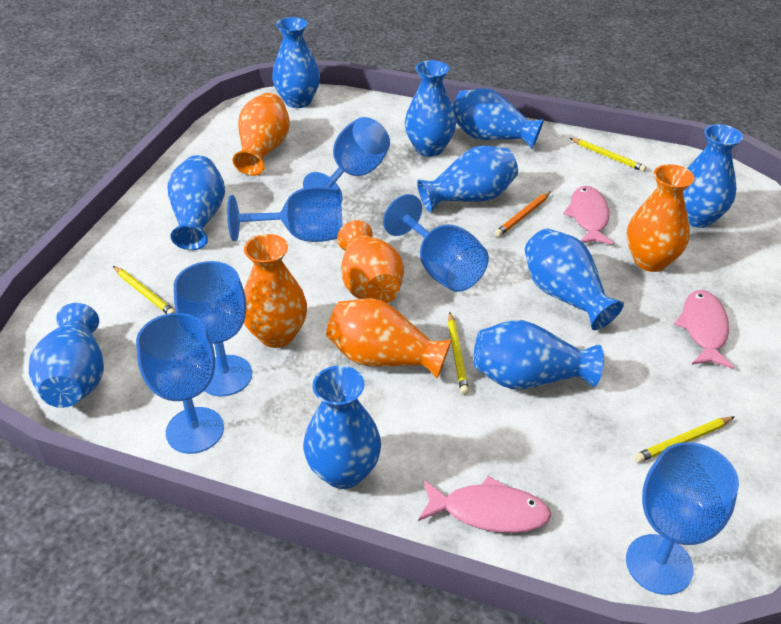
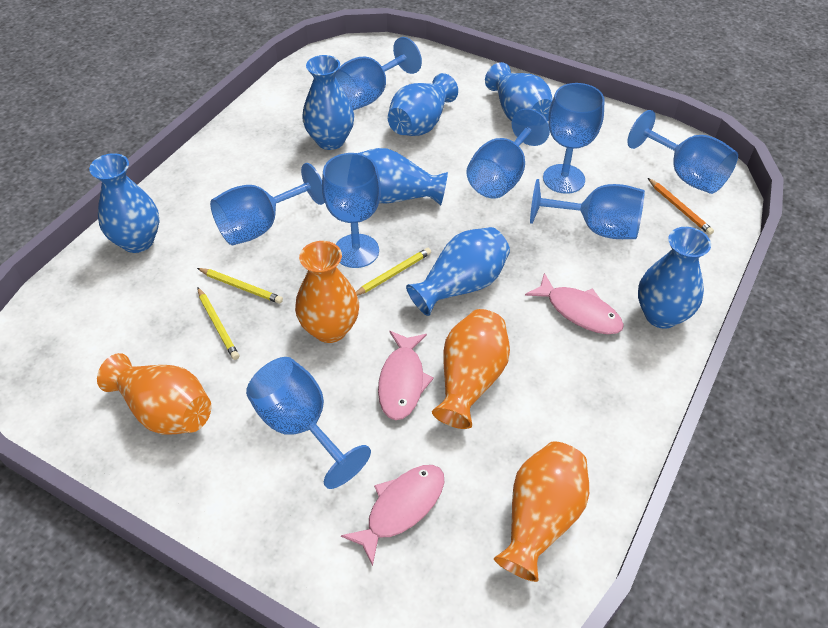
blue goblet: 6 -> 8
blue vase: 10 -> 7
orange vase: 5 -> 4
yellow pencil: 4 -> 3

